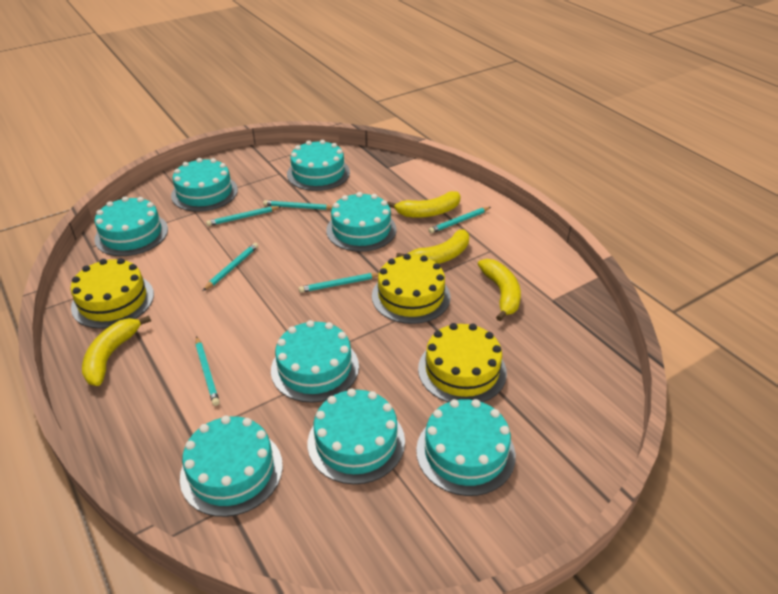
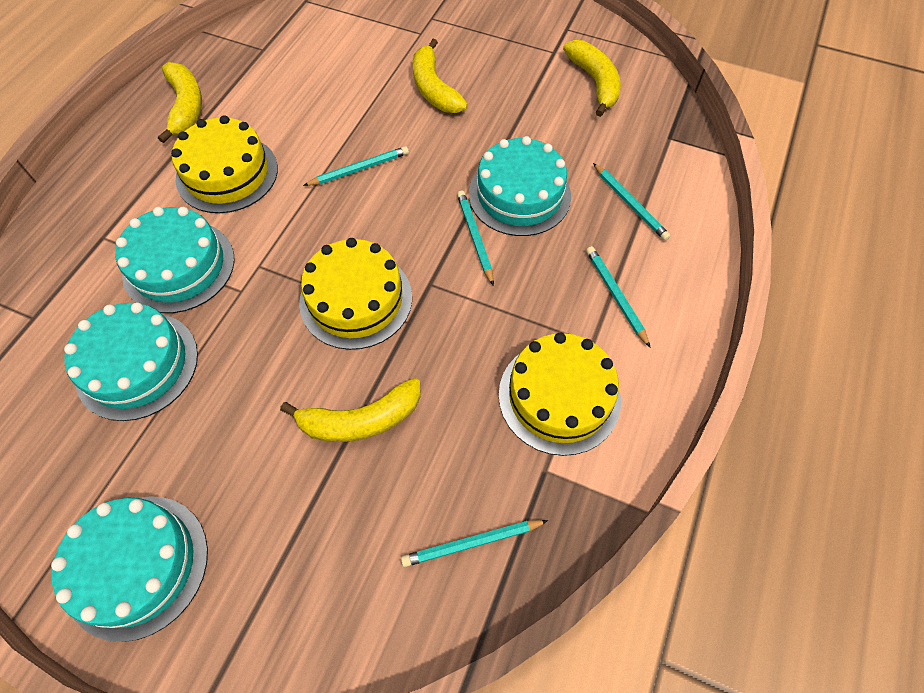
turquoise cake: 8 -> 4
turquoise pencil: 6 -> 5

